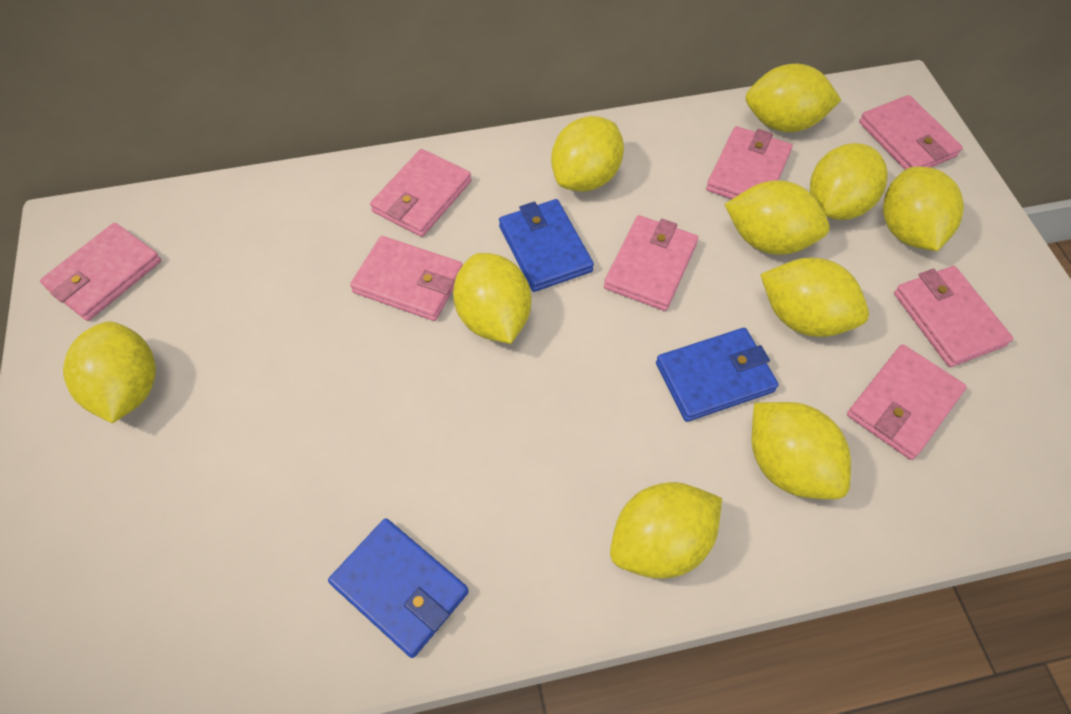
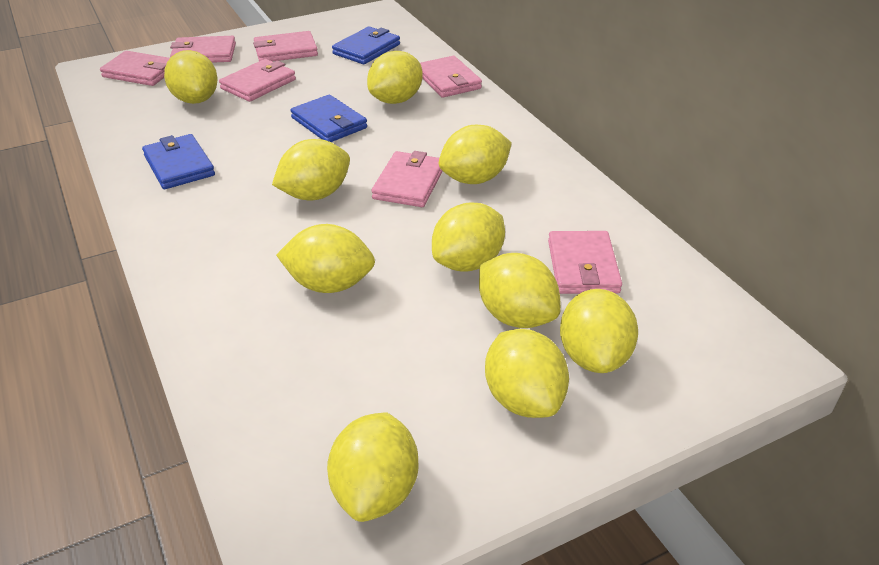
pink wallet: 8 -> 7

